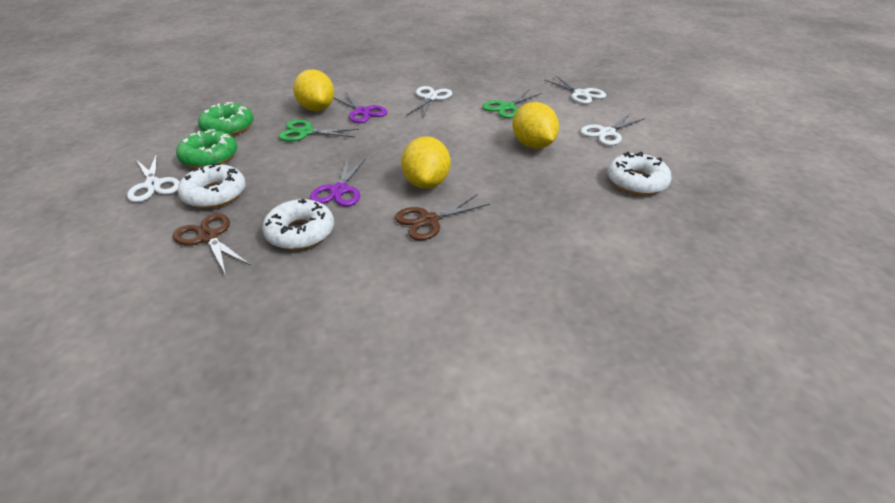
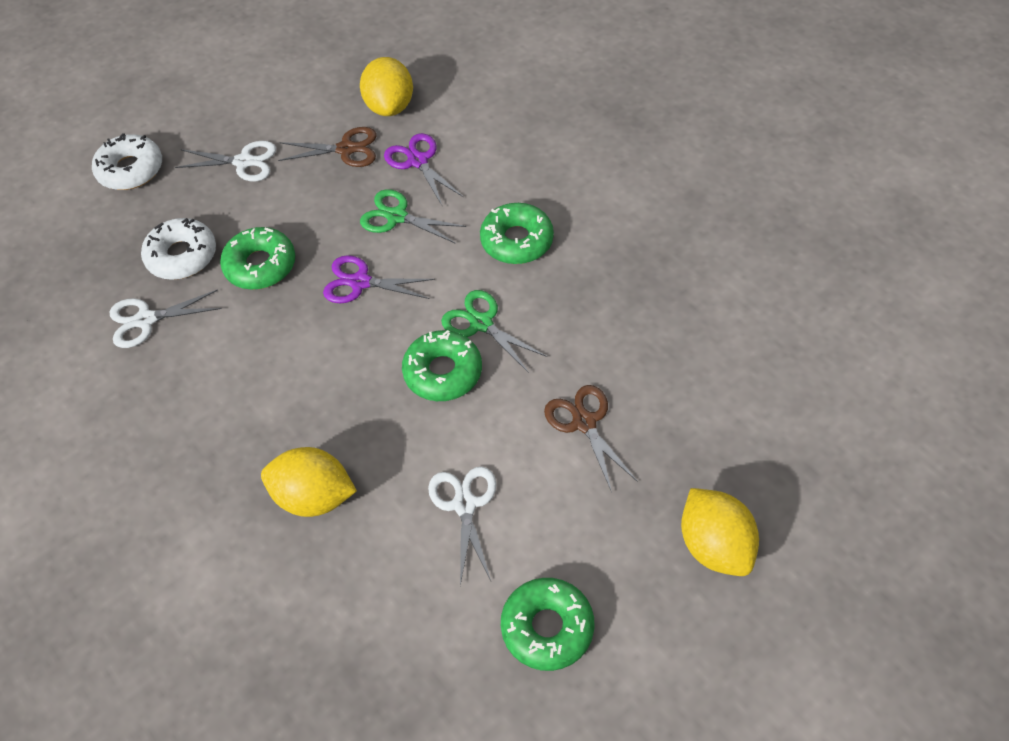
green donut: 2 -> 4
white donut: 3 -> 2
white scissors: 4 -> 3

